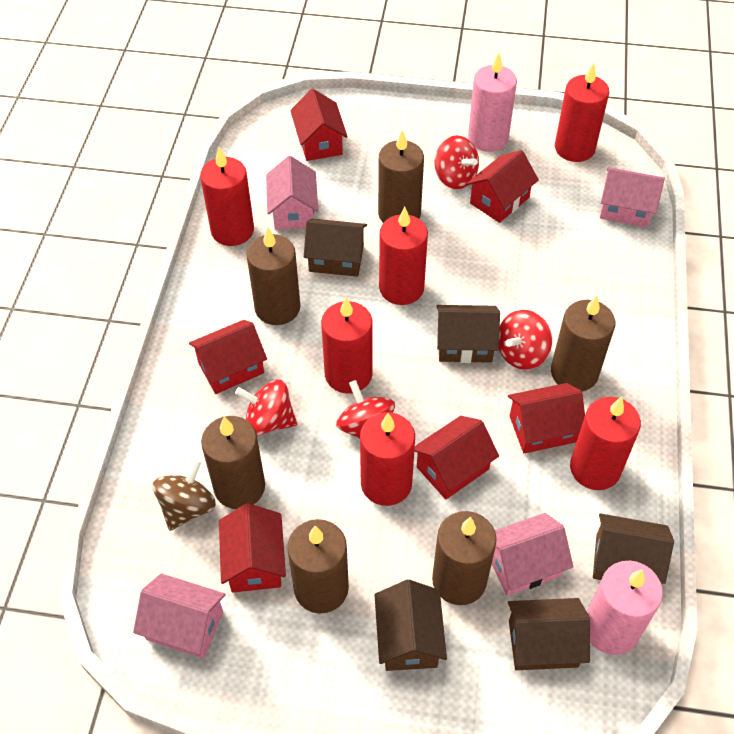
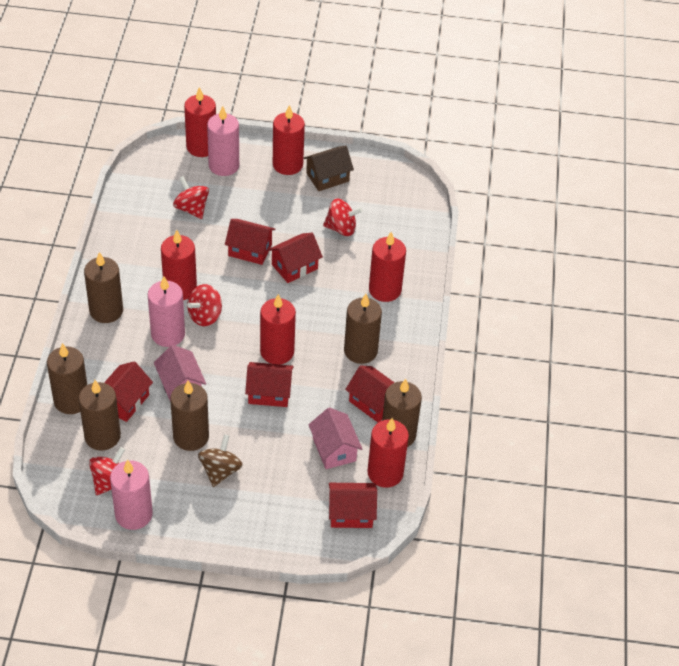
brown house: 5 -> 1
pink candle: 2 -> 3
pink house: 4 -> 2

